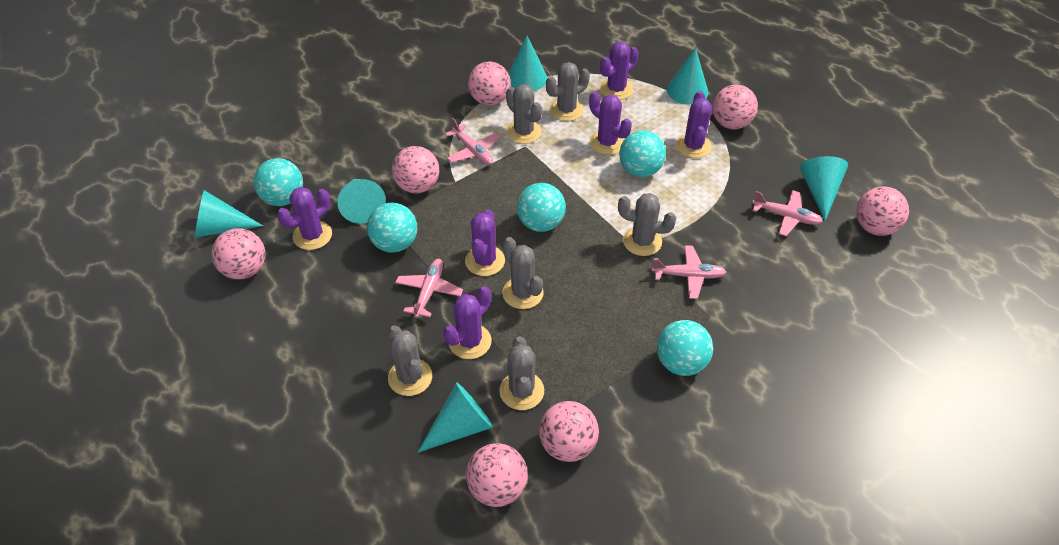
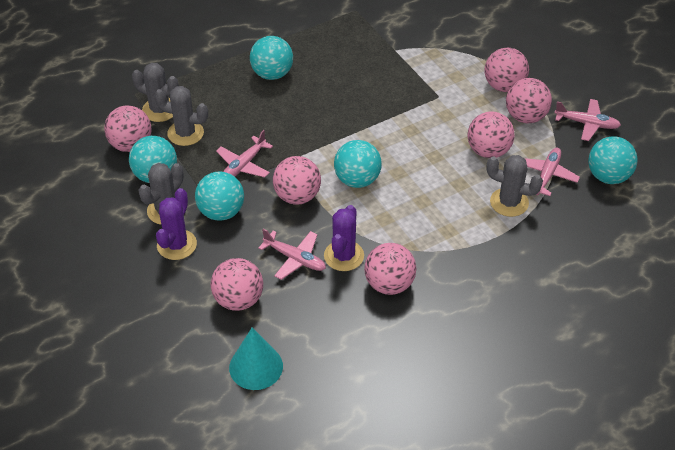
grey cactus: 6 -> 4
purple cactus: 6 -> 2
turquoise cone: 6 -> 1

